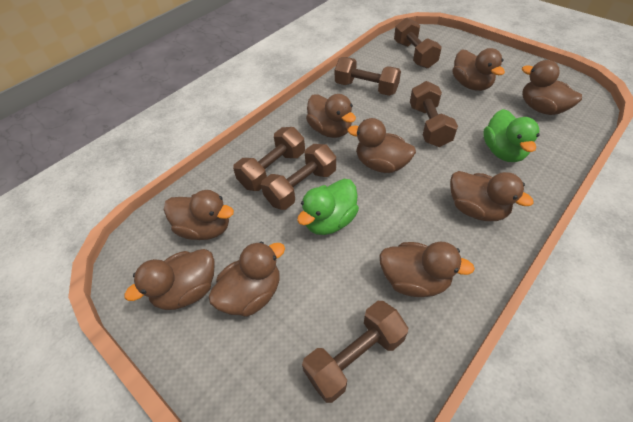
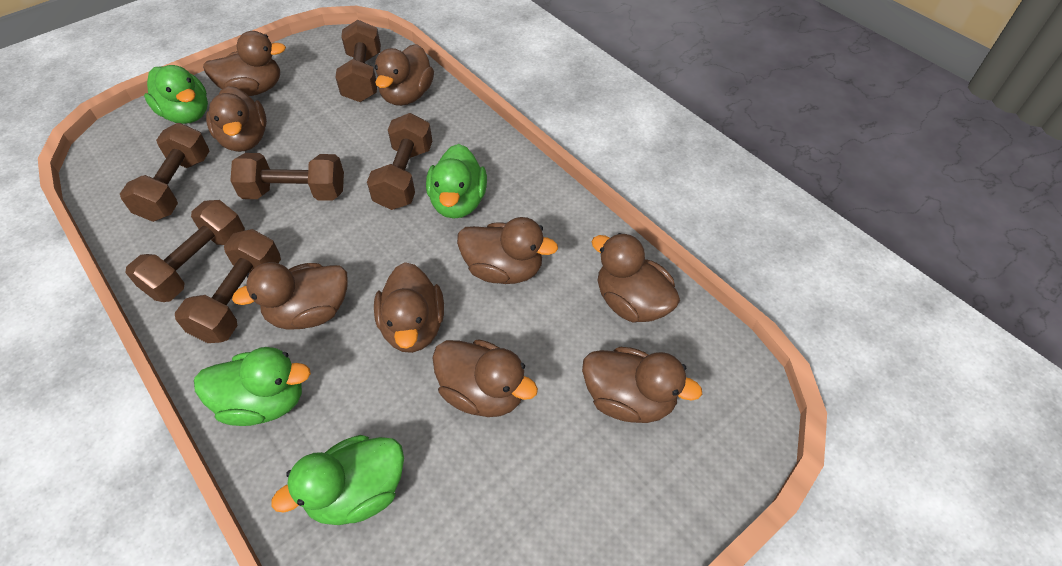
green duck: 2 -> 4

